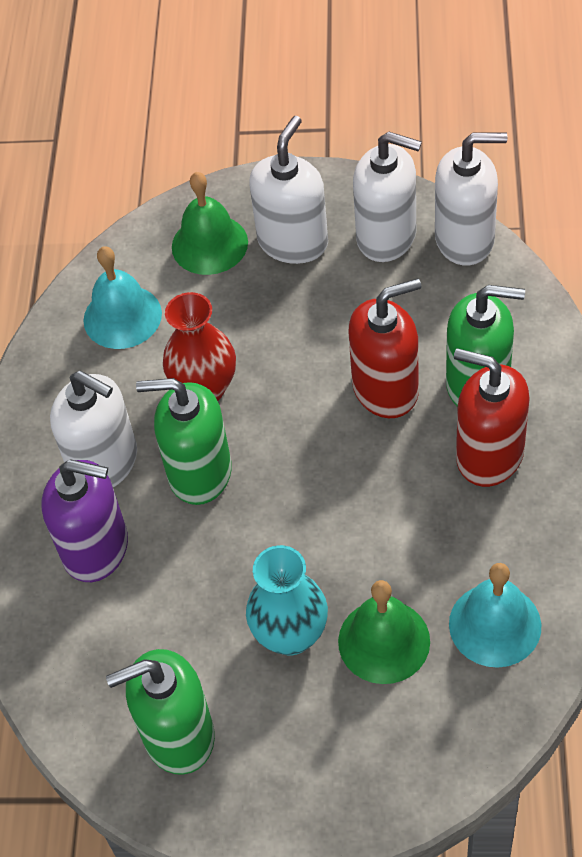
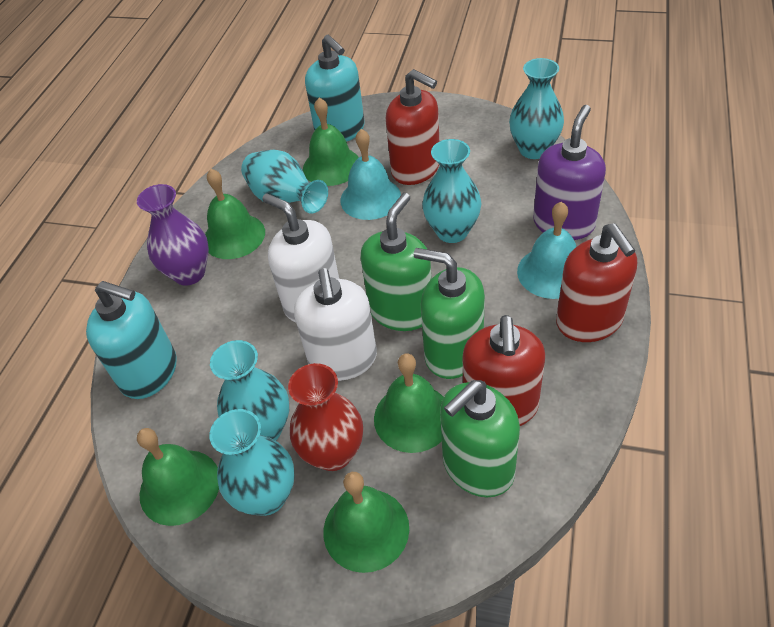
green bell: 2 -> 5
purple vase: 0 -> 1
red soap dispenser: 2 -> 3
turquoise soap dispenser: 0 -> 2
turquoise vase: 1 -> 5
white soap dispenser: 4 -> 2

